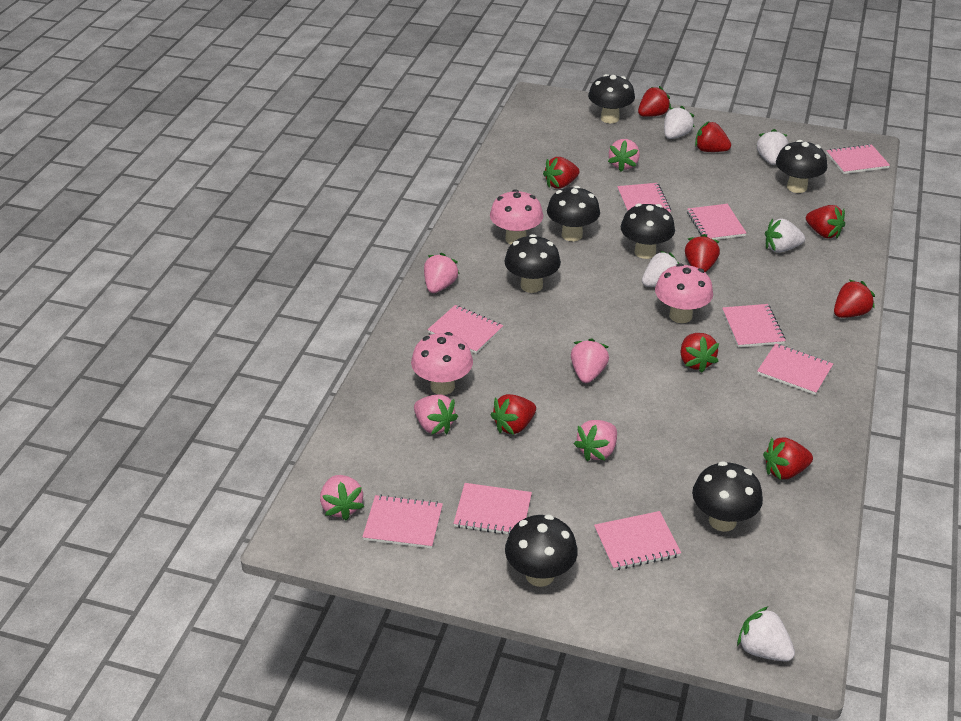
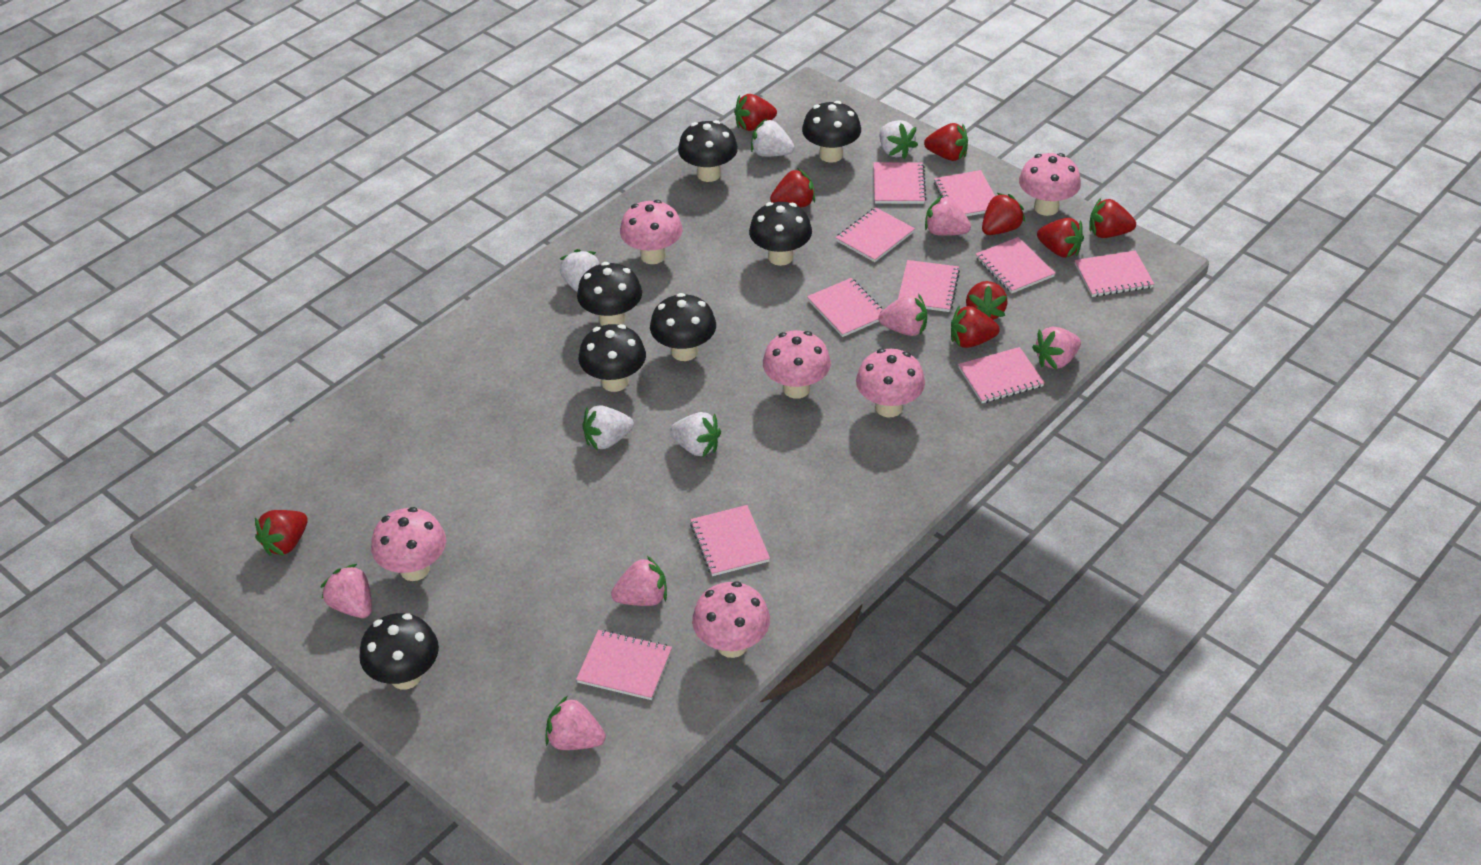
pink mushroom: 3 -> 6
pink notebook: 9 -> 10

